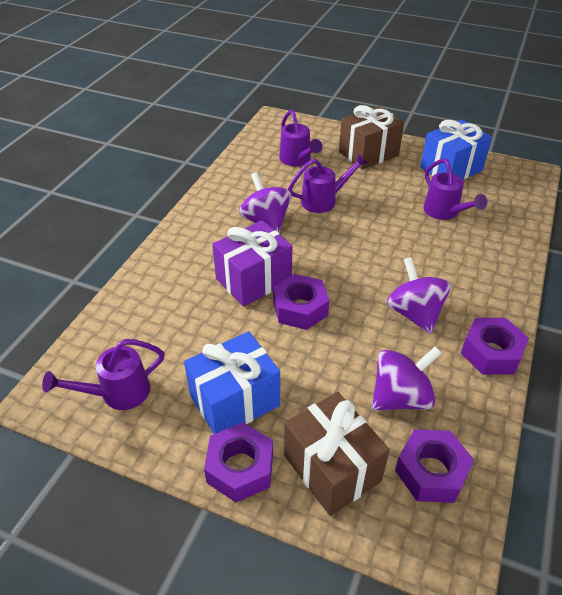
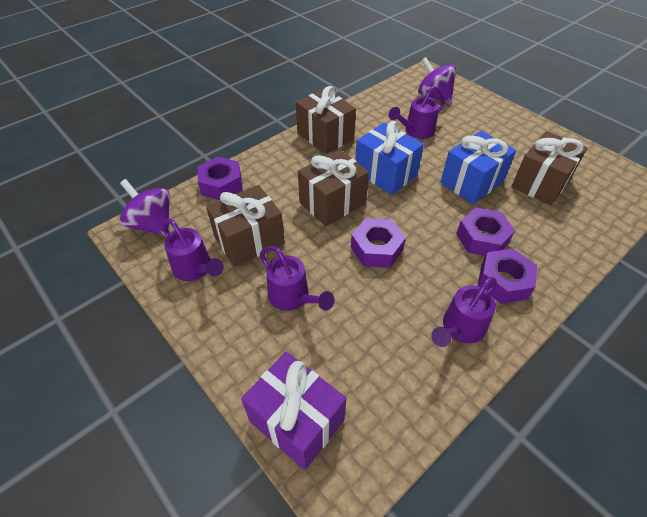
brown gift: 2 -> 4
purple spinning top: 3 -> 2

